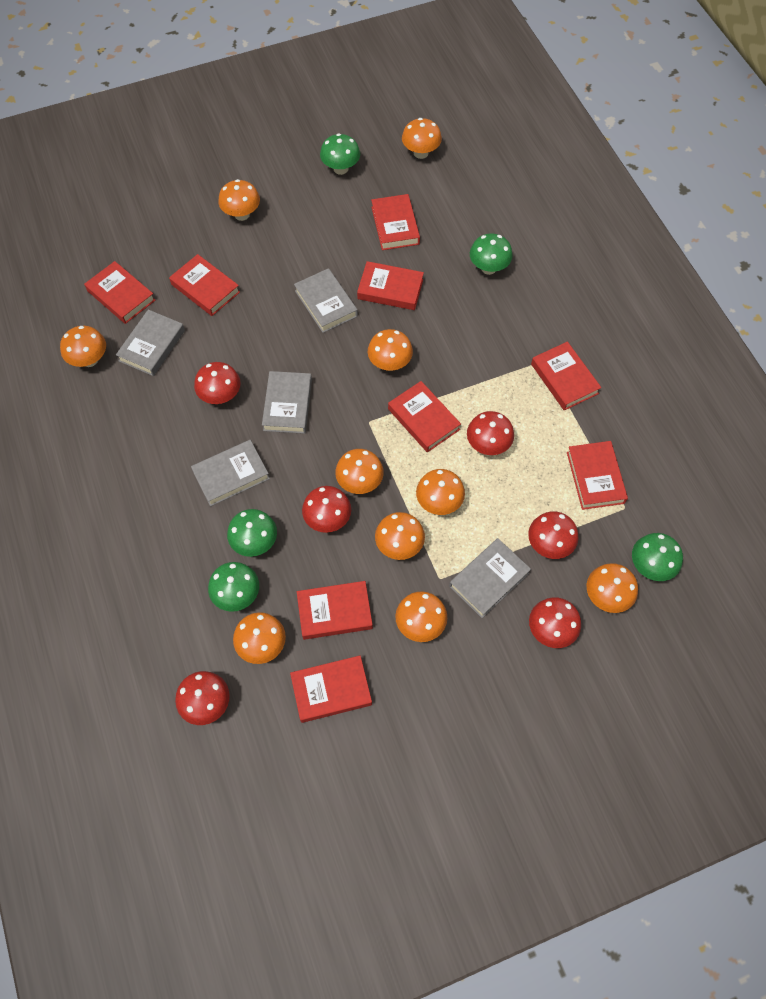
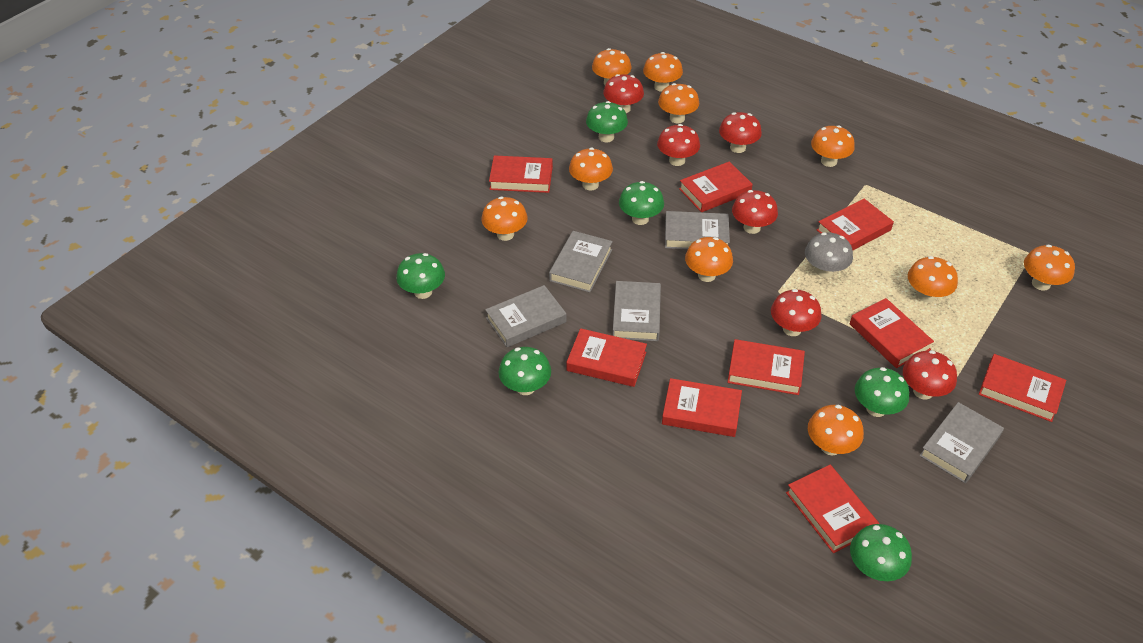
green mushroom: 5 -> 6
grey mushroom: 0 -> 1

